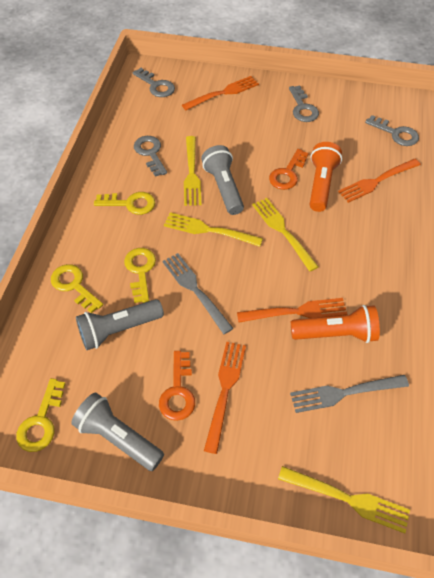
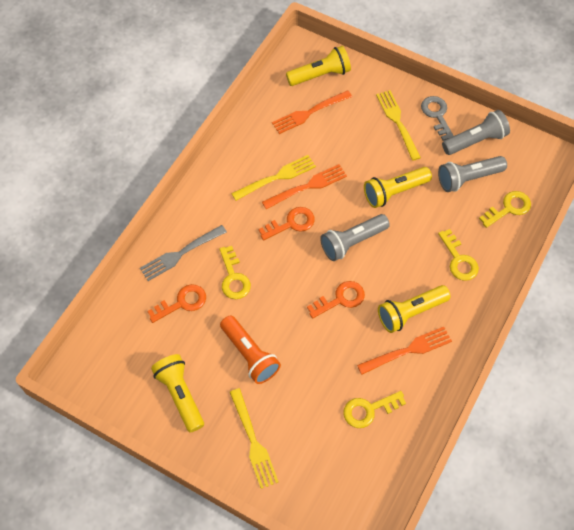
grey fork: 2 -> 1
grey key: 4 -> 1
orange flashlight: 2 -> 1
orange fork: 4 -> 3
orange key: 2 -> 3
yellow flashlight: 0 -> 4
yellow fork: 4 -> 3

